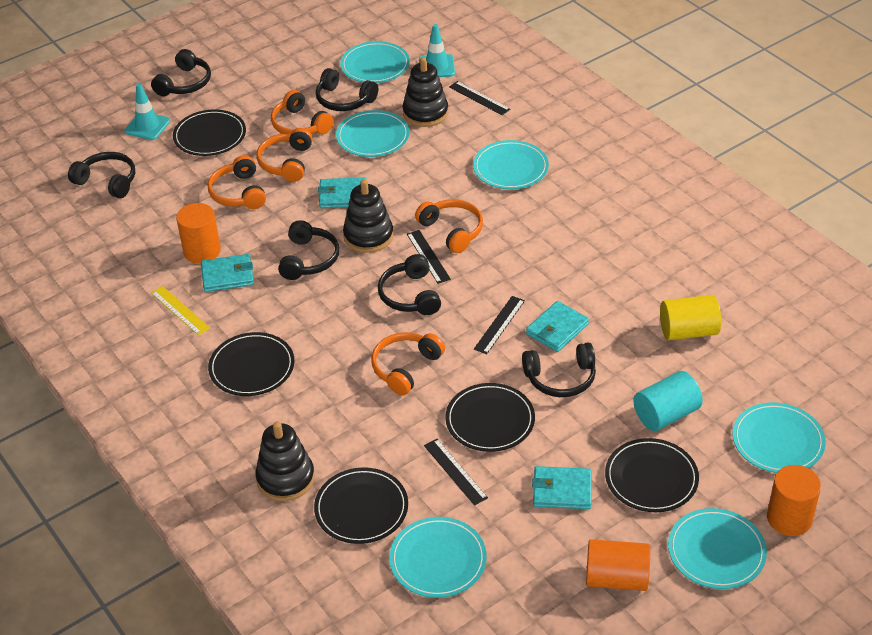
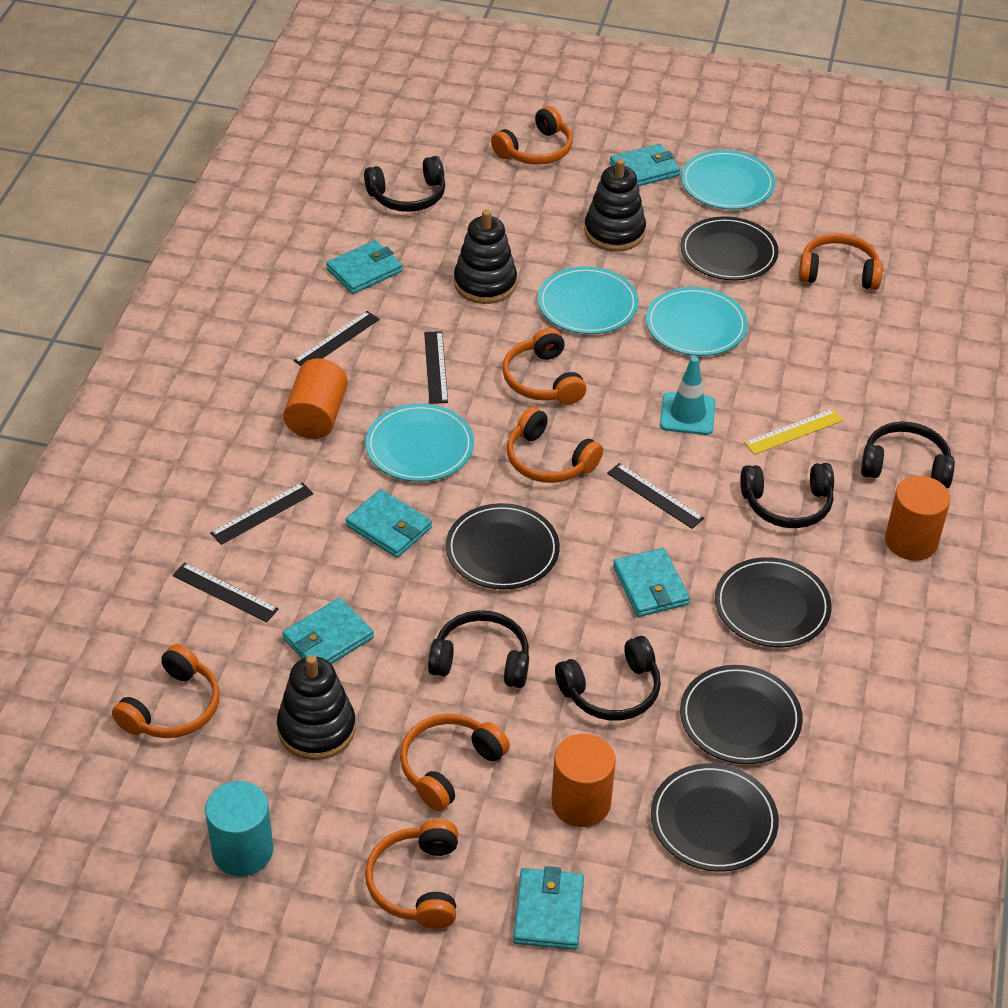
black headphones: 6 -> 5
black ruler: 4 -> 5
orange headphones: 5 -> 7
turquoise plate: 6 -> 4
turquoise traffic cone: 2 -> 1
turquoise wallet: 4 -> 6
yellow cylinder: 1 -> 0

